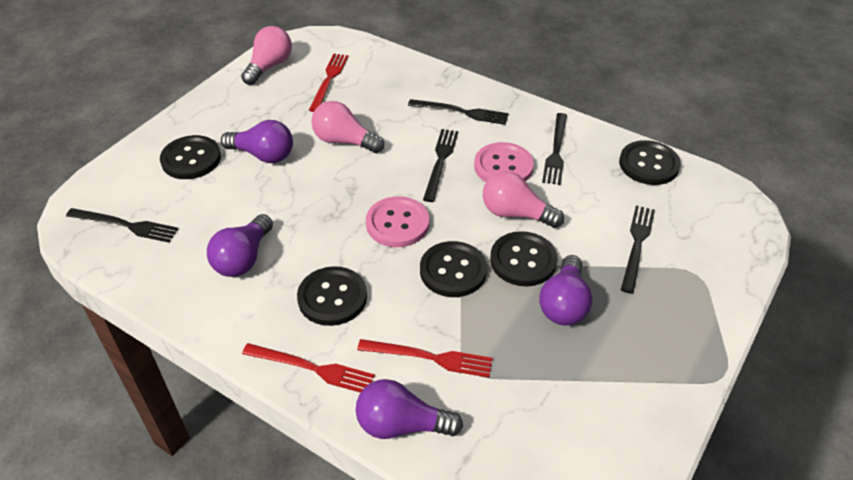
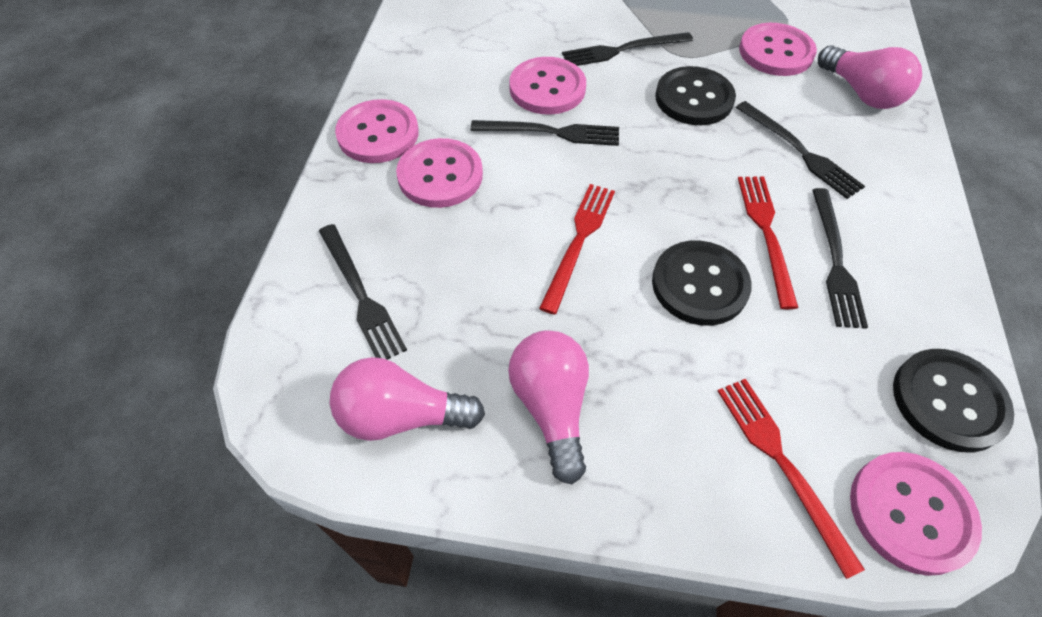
black button: 5 -> 3
pink button: 2 -> 5
purple light bulb: 4 -> 0

